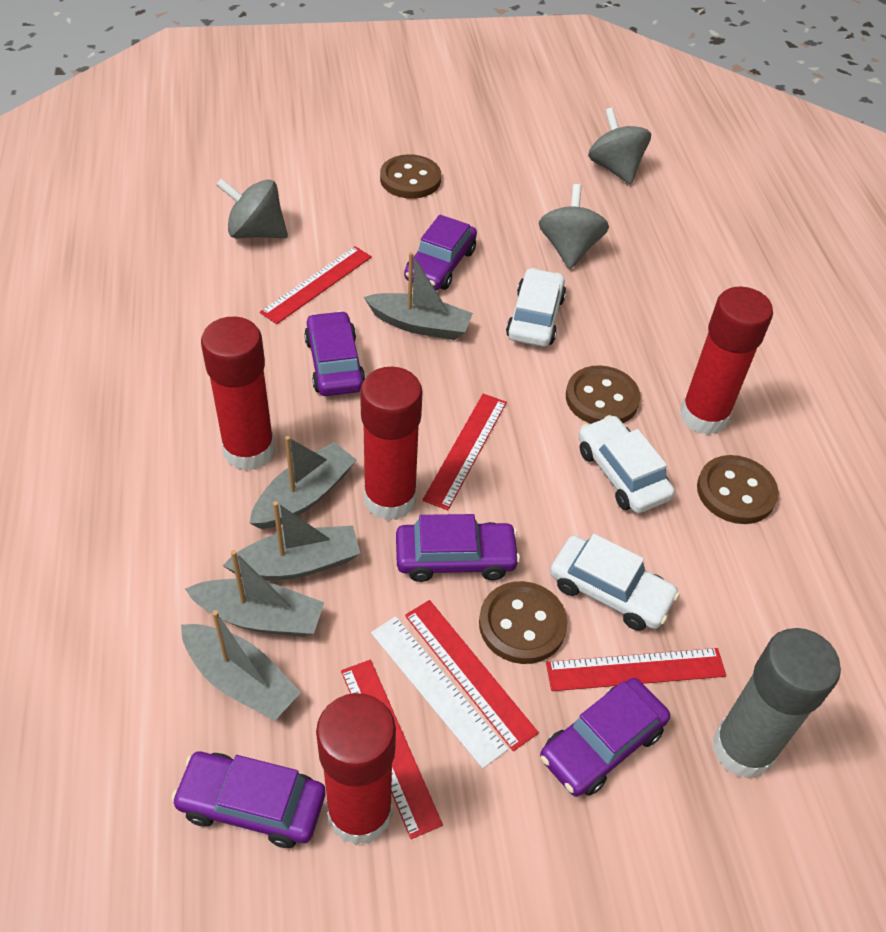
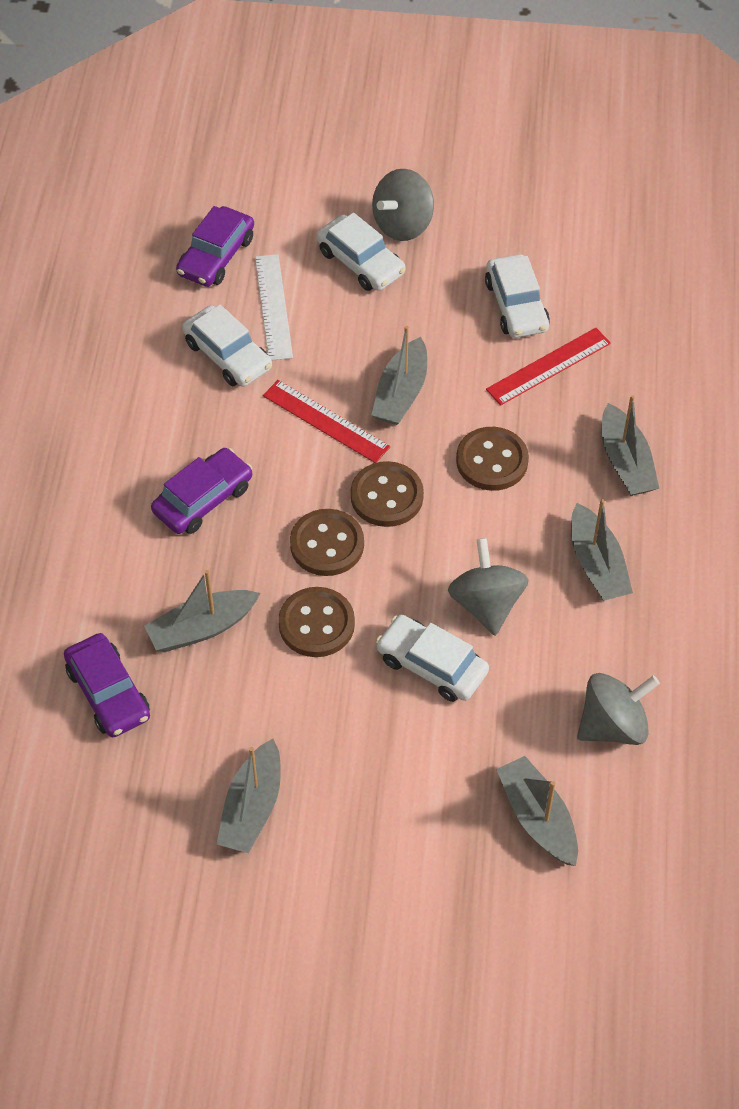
grey boat: 5 -> 6
grey glue stick: 1 -> 0
purple car: 5 -> 3
red glue stick: 4 -> 0
red ruler: 5 -> 2
white car: 3 -> 4

